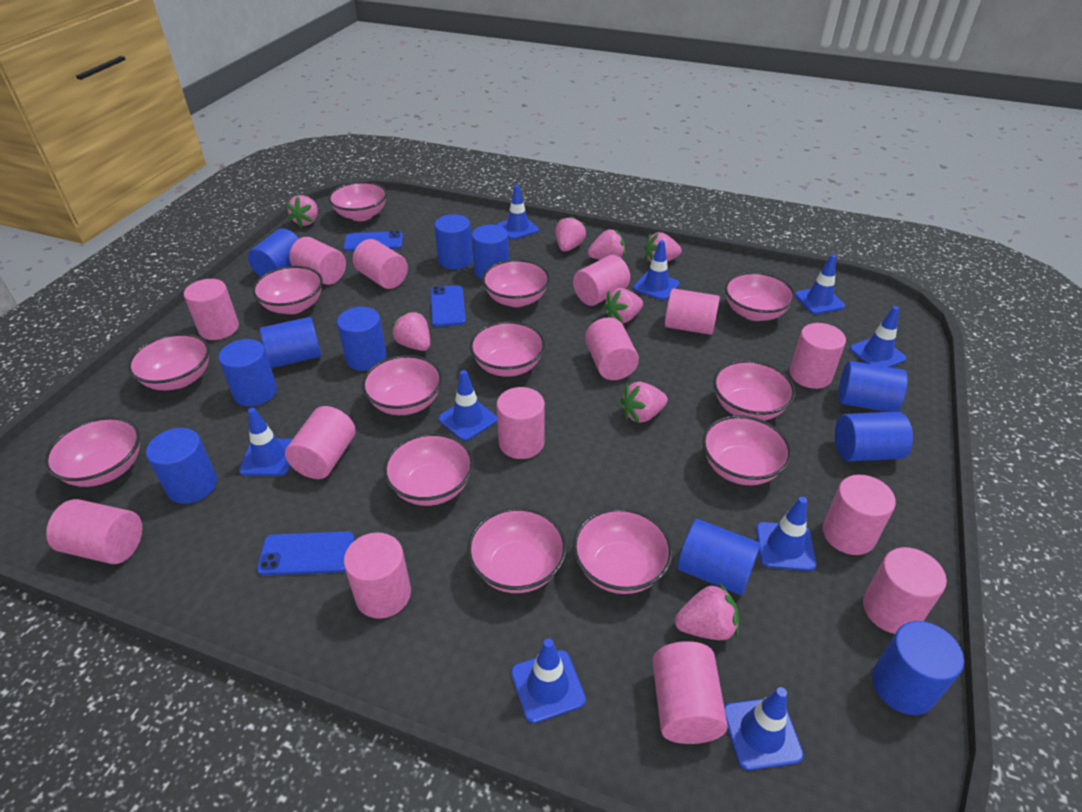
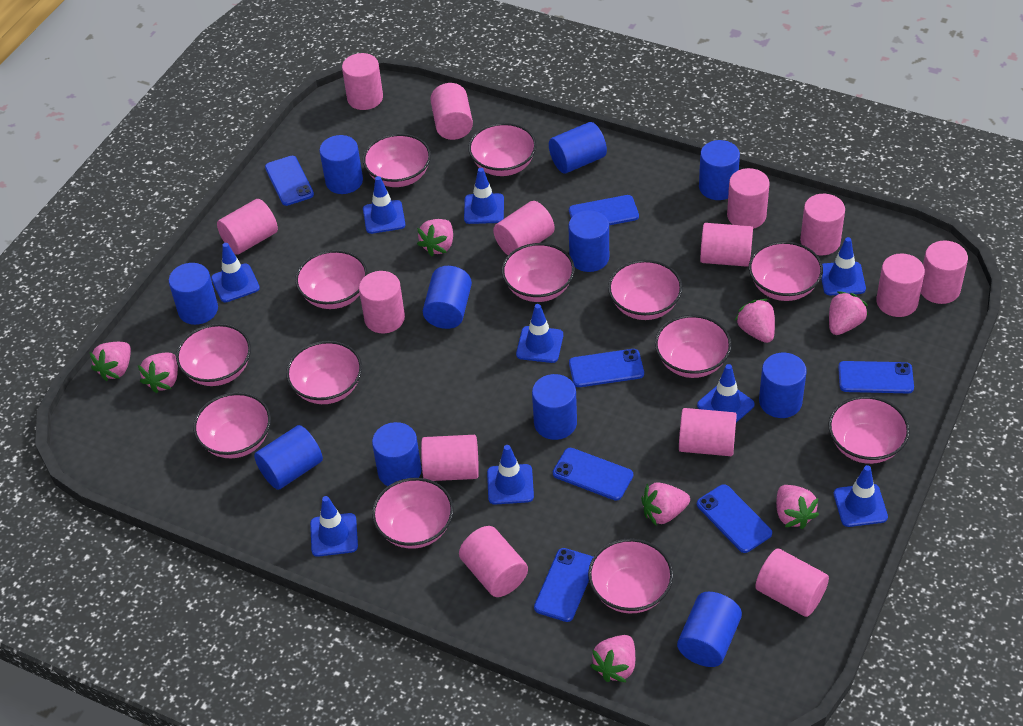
blue phone: 3 -> 7

